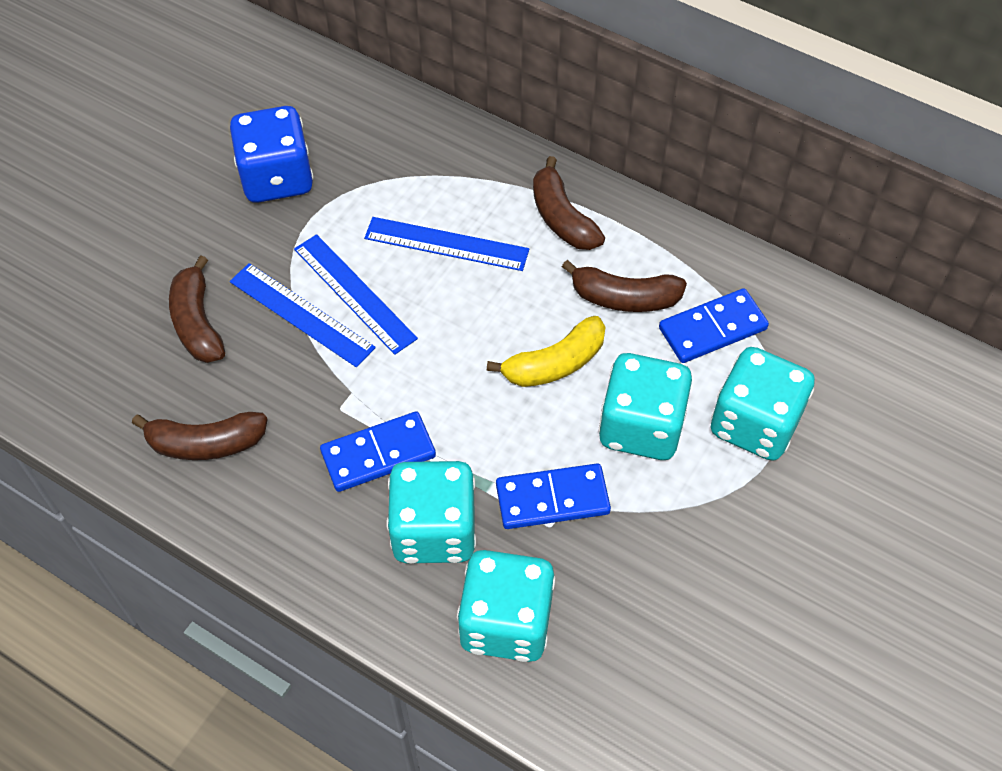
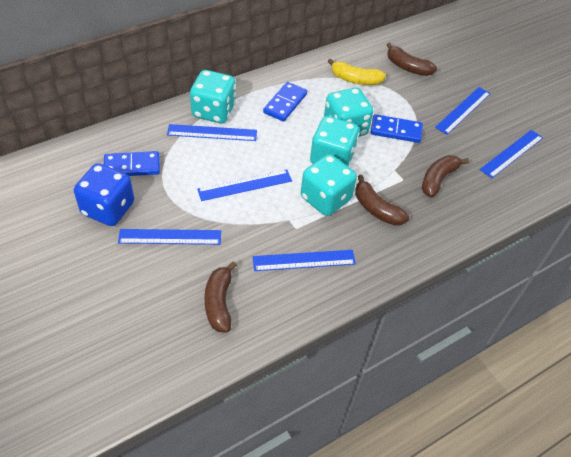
blue ruler: 3 -> 6

